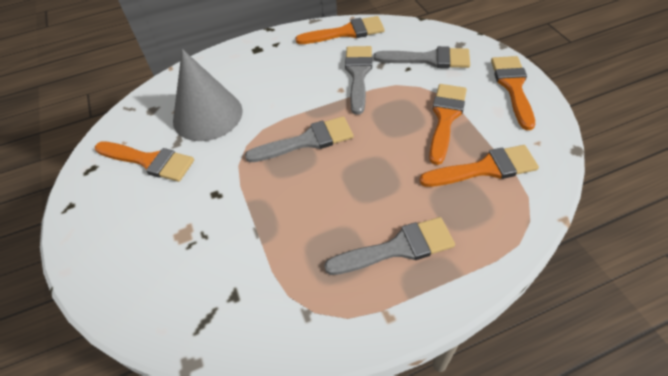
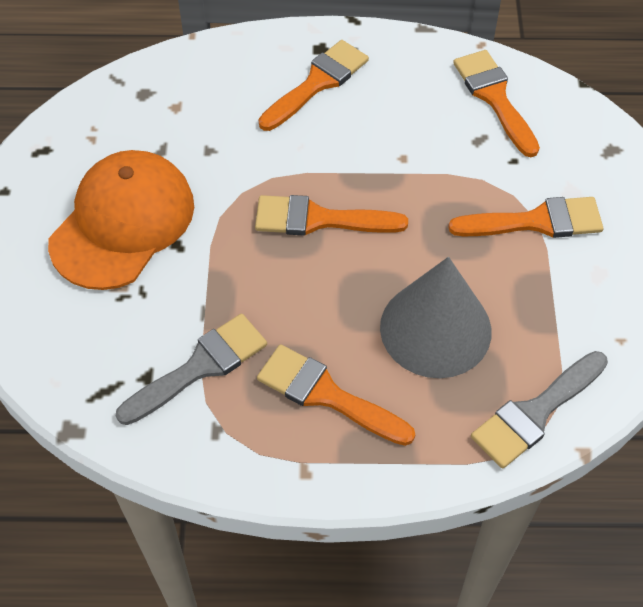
grey brush: 4 -> 2
orange cap: 0 -> 1

